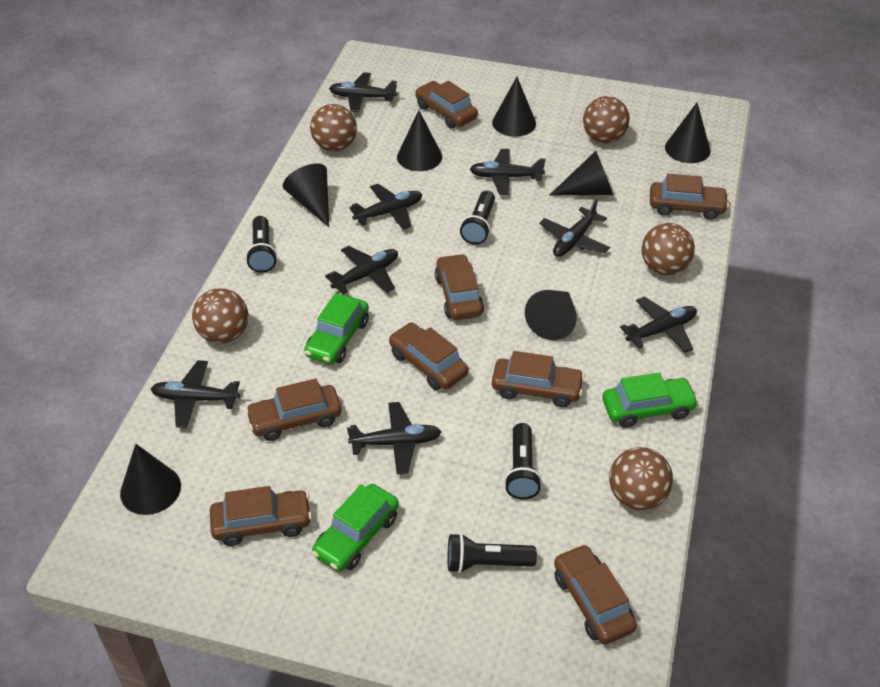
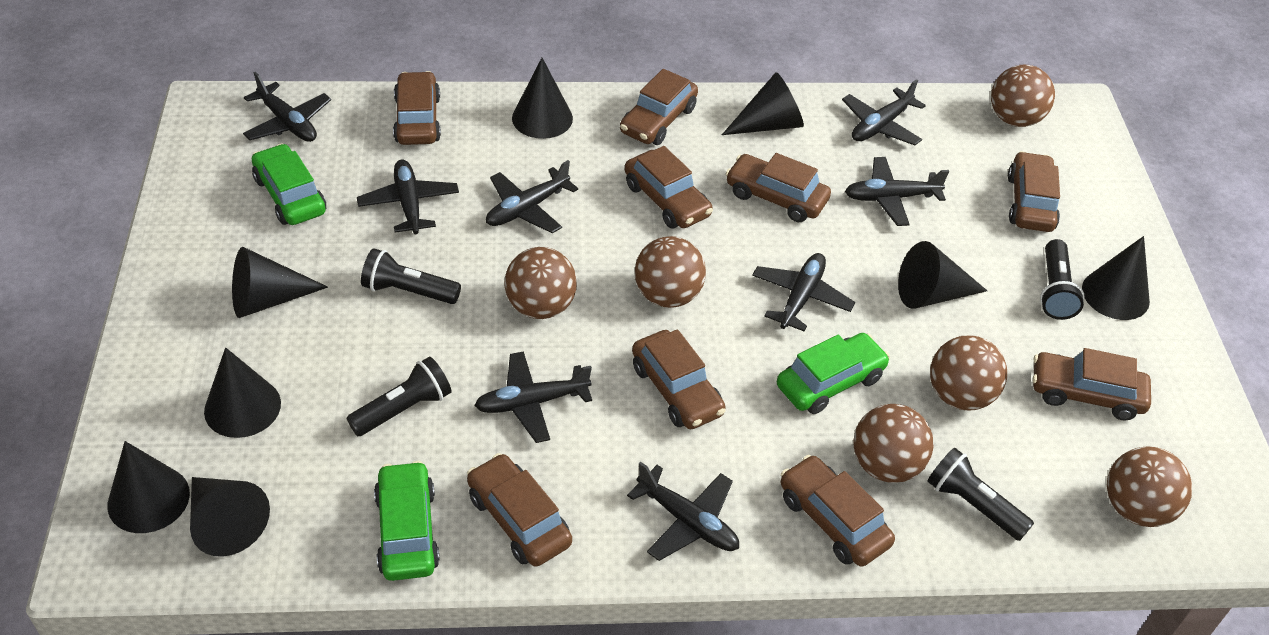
black cone: 7 -> 8
brown ball: 5 -> 6
brown car: 8 -> 9

